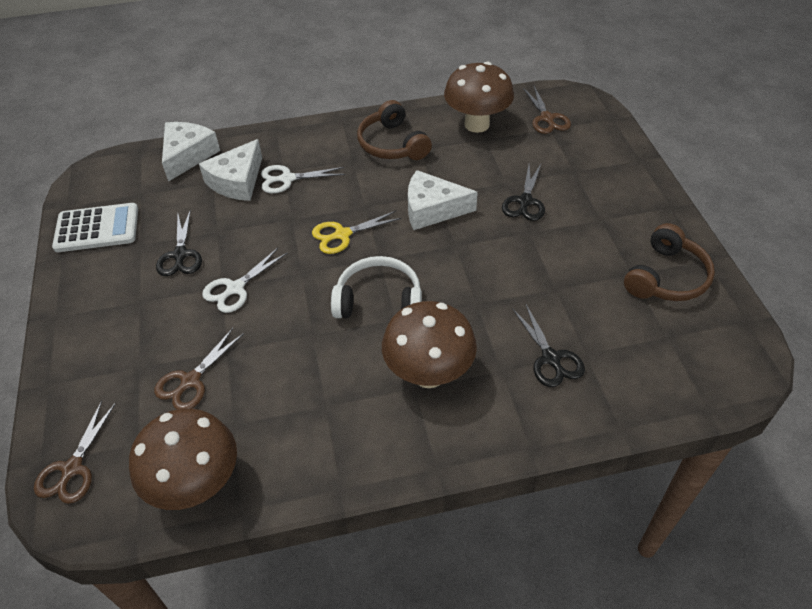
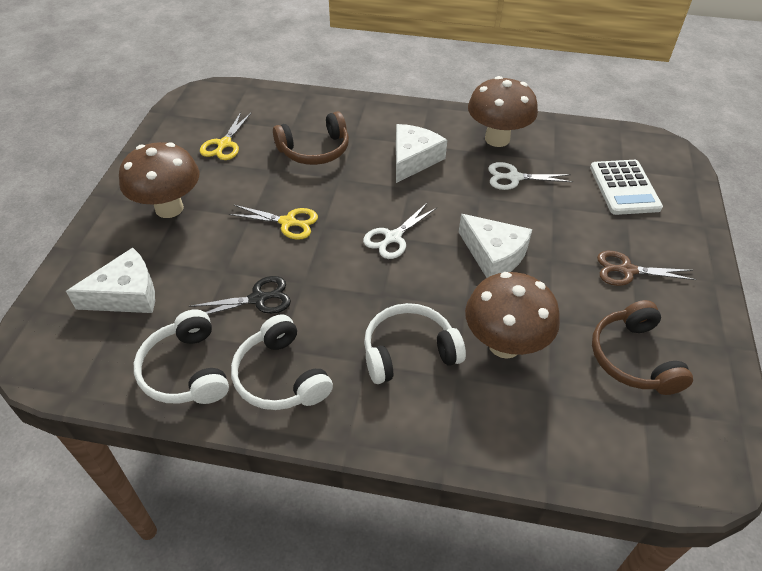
black scissors: 3 -> 1
brown scissors: 3 -> 1
white headphones: 1 -> 3
yellow scissors: 1 -> 2

